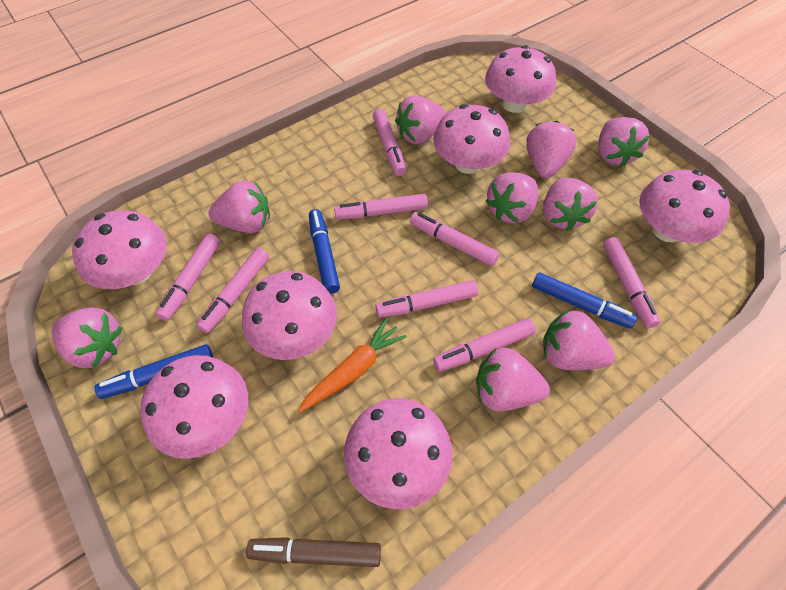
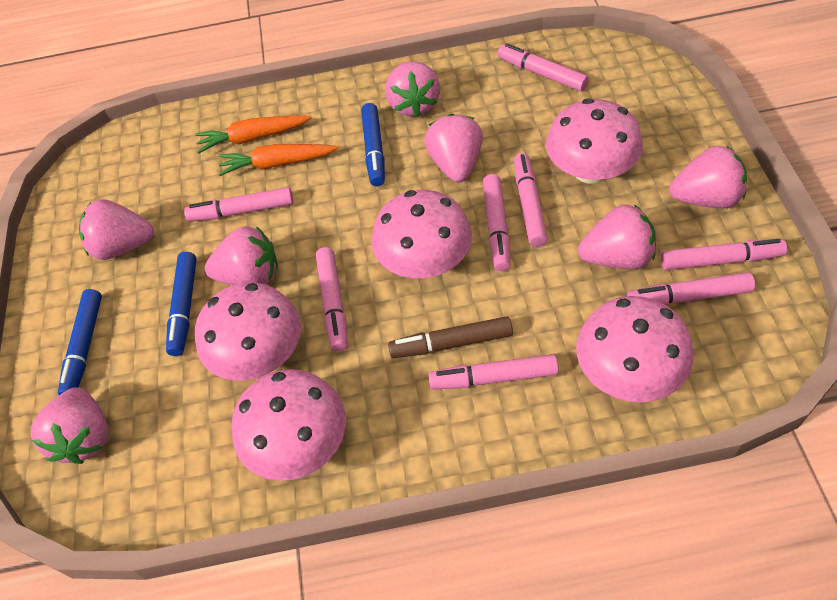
orange carrot: 1 -> 2
pink mushroom: 7 -> 5
pink strawberry: 9 -> 7

